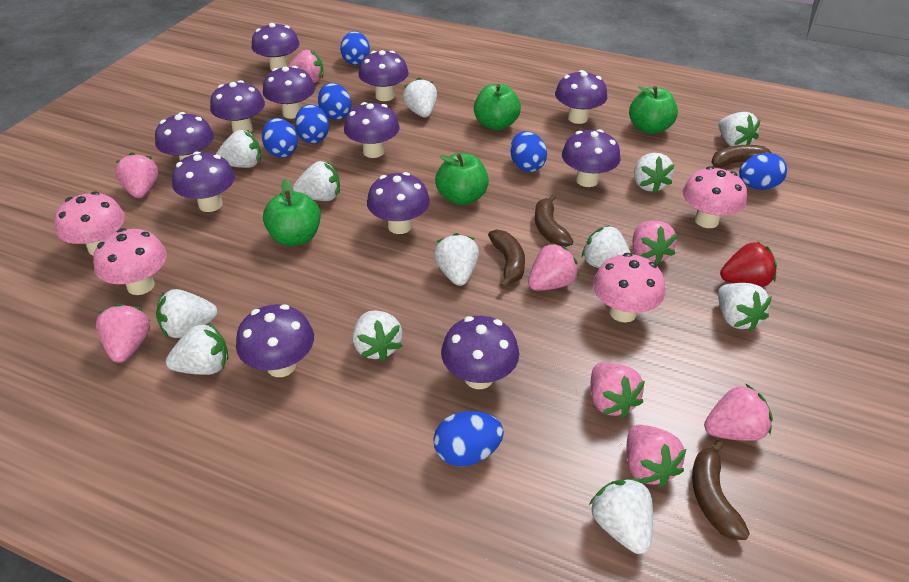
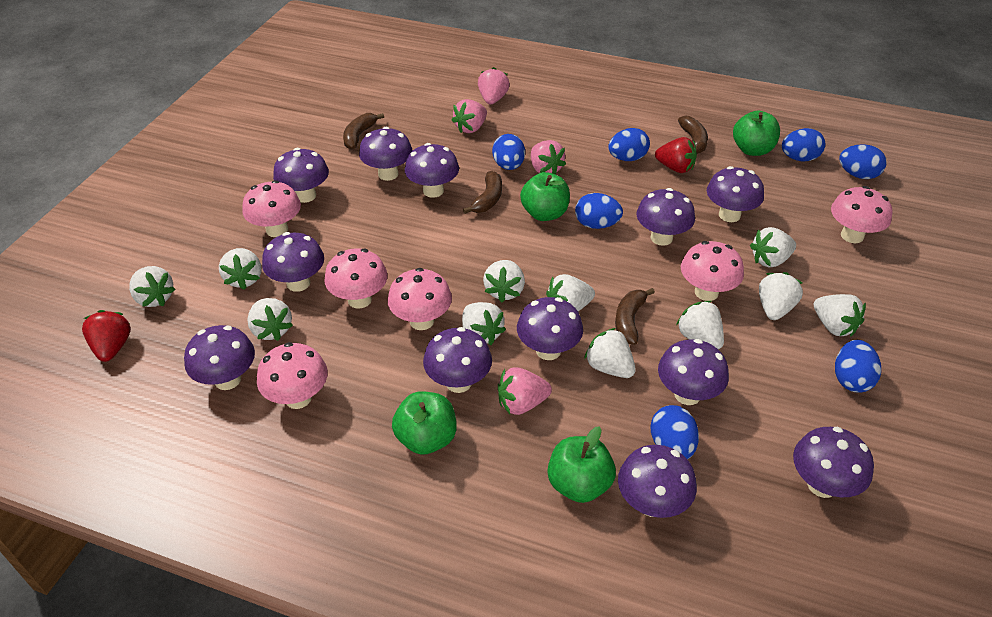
pink mushroom: 4 -> 6
pink strawberry: 8 -> 4
red strawberry: 1 -> 2
white strawberry: 12 -> 11

